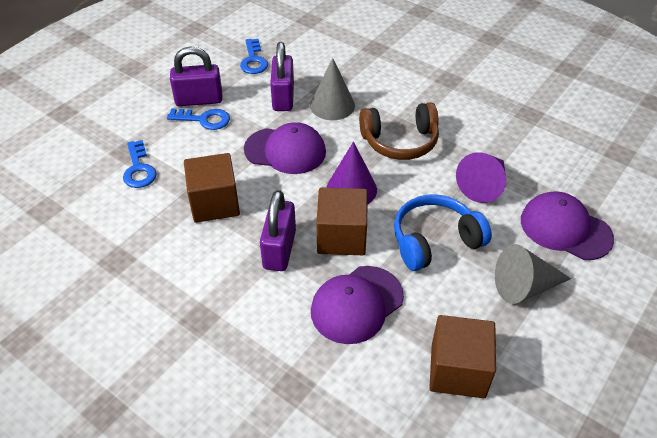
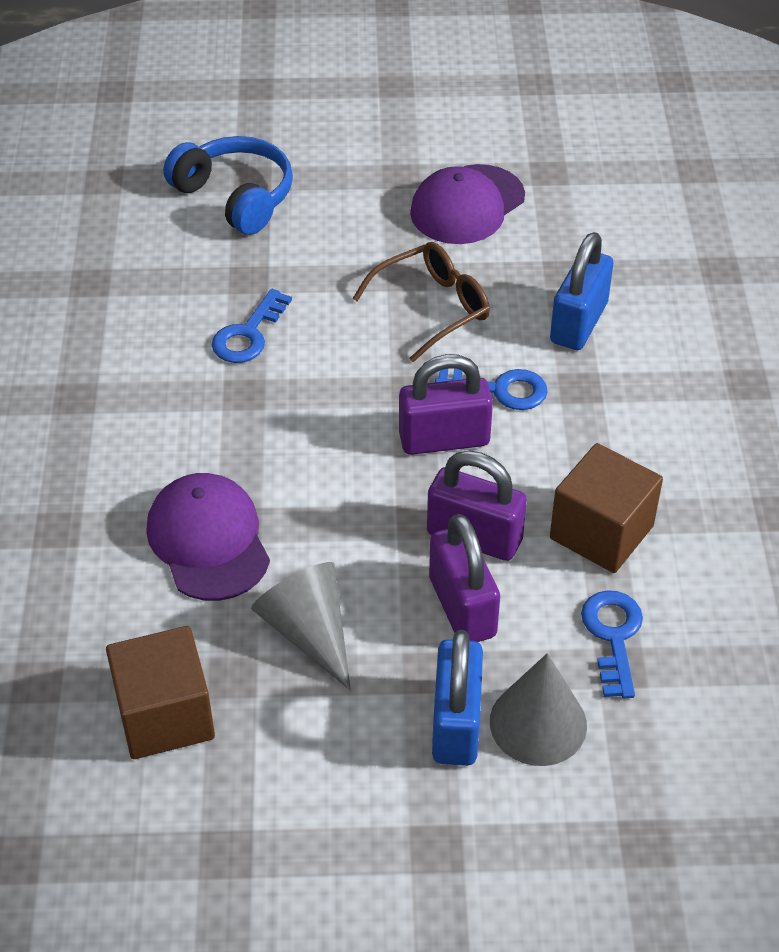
blue padlock: 0 -> 2
brown cube: 3 -> 2
brown glasses: 0 -> 1
brown headphones: 1 -> 0
purple cap: 3 -> 2
purple cone: 2 -> 0

